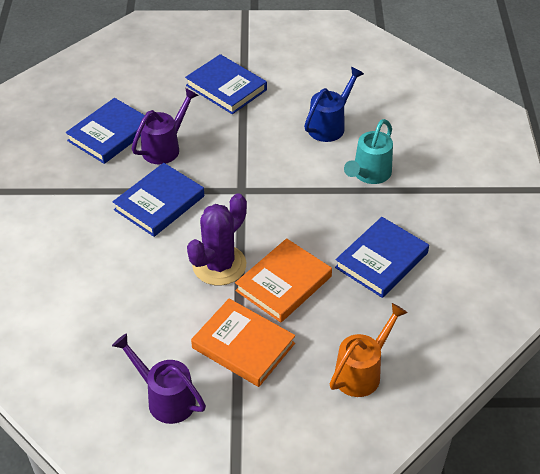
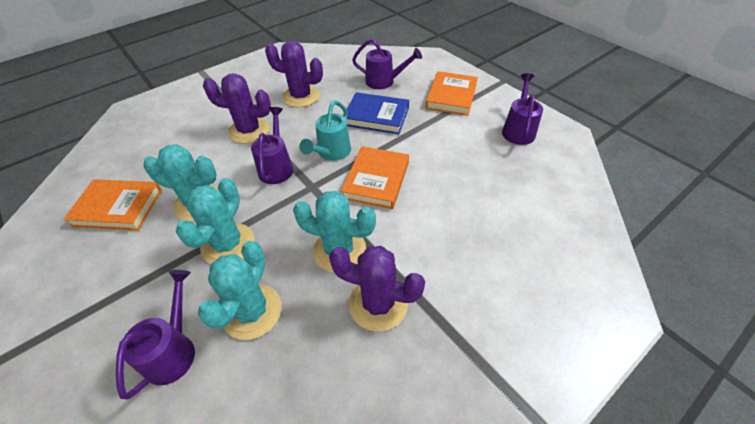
blue book: 4 -> 1
blue watering can: 1 -> 0
orange book: 2 -> 3
orange watering can: 1 -> 0
purple cactus: 1 -> 3
purple watering can: 2 -> 4
turquoise cactus: 0 -> 4

